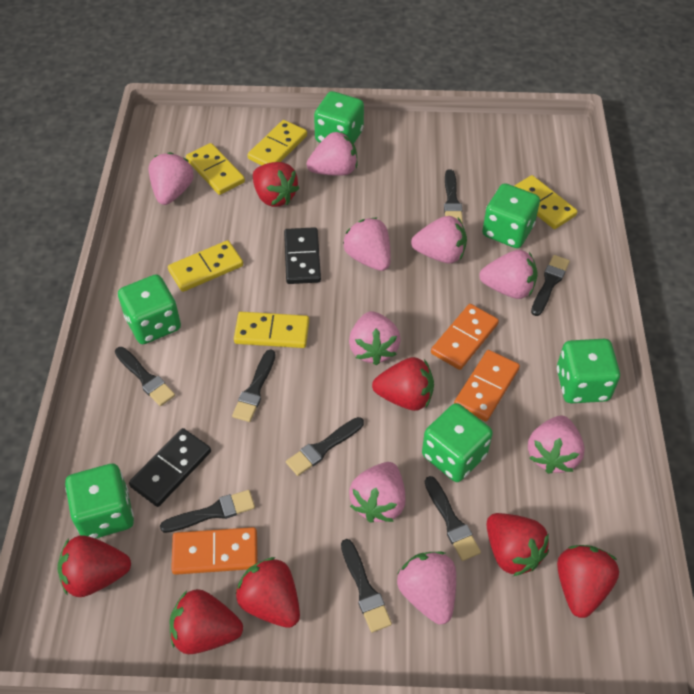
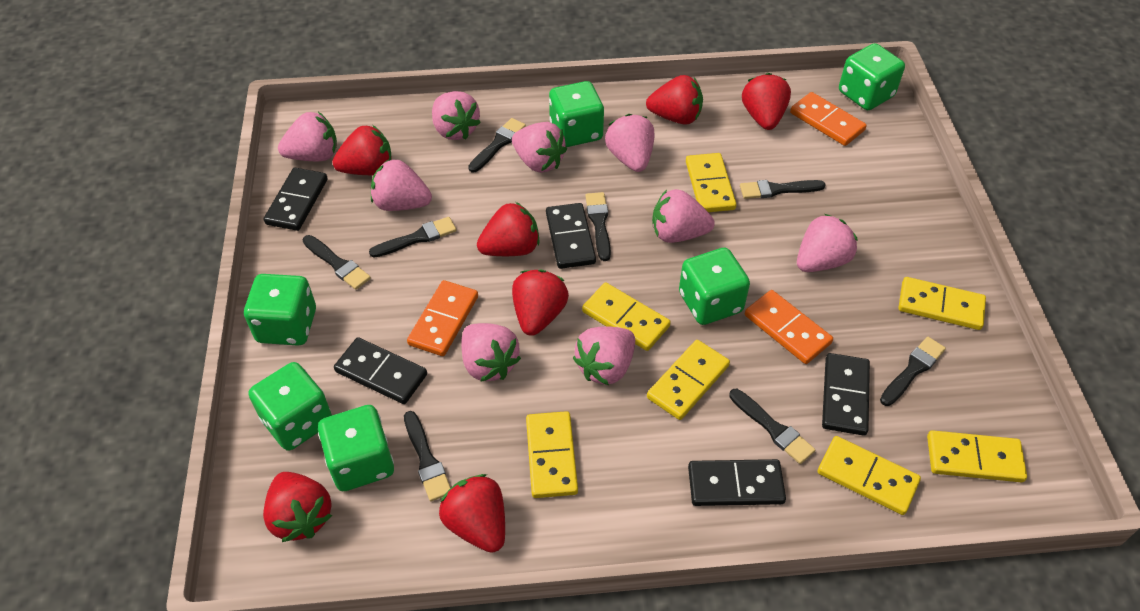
black domino: 2 -> 5
yellow domino: 5 -> 7

